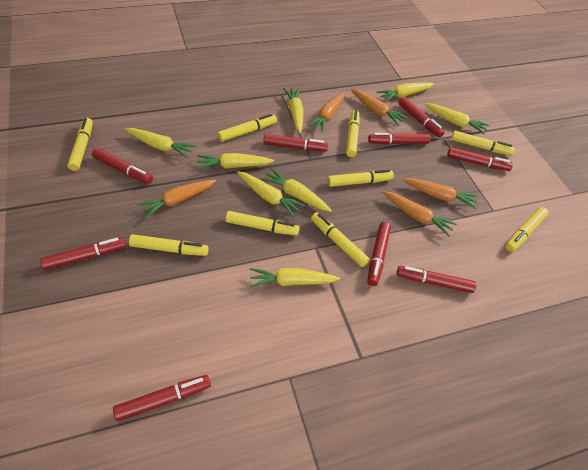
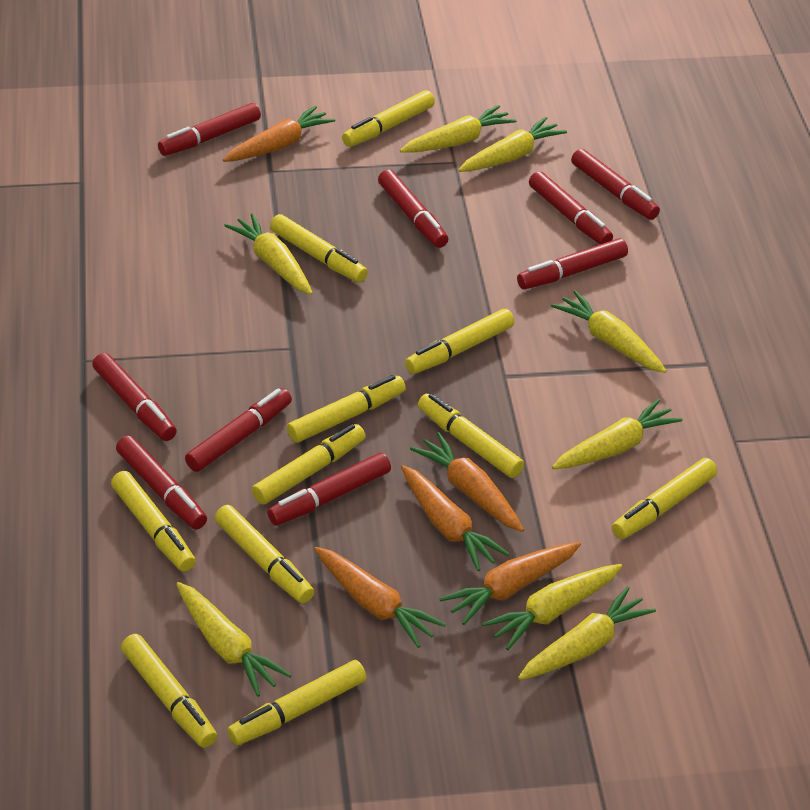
yellow marker: 9 -> 11

